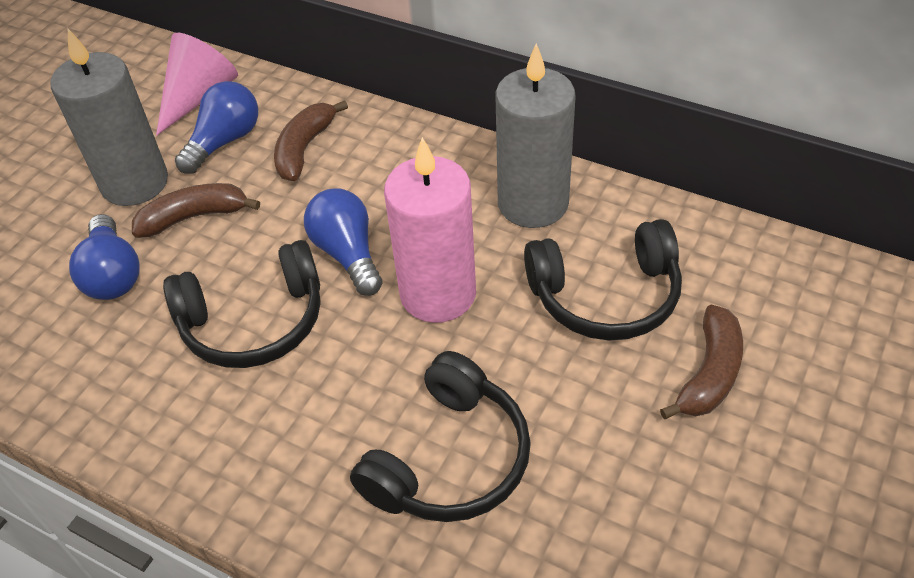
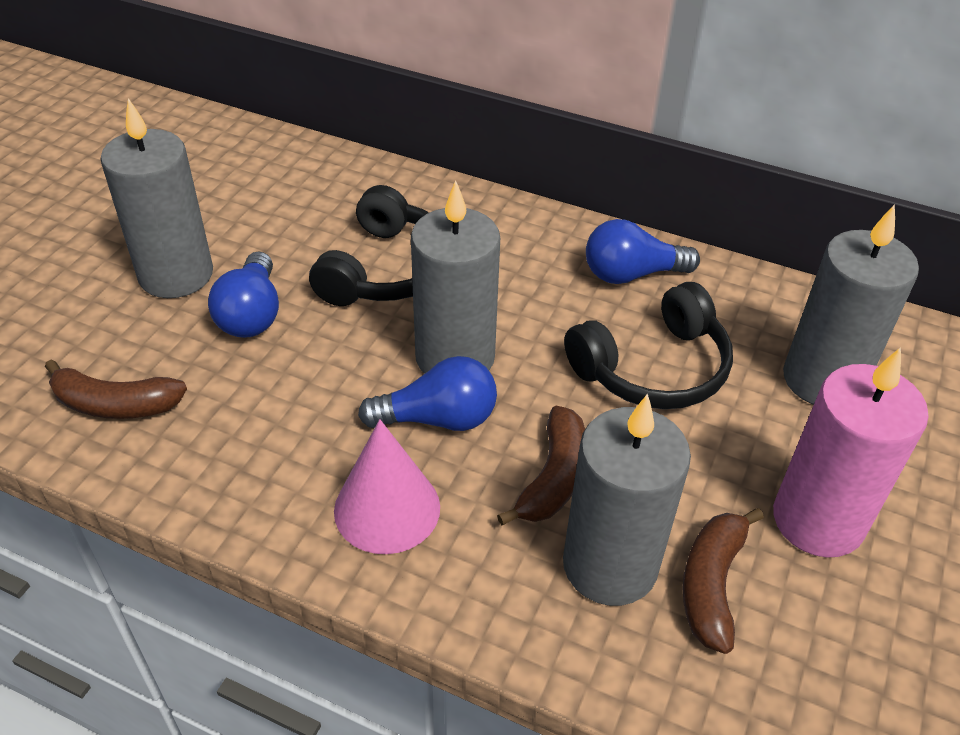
black headphones: 3 -> 2
grey candle: 2 -> 4

